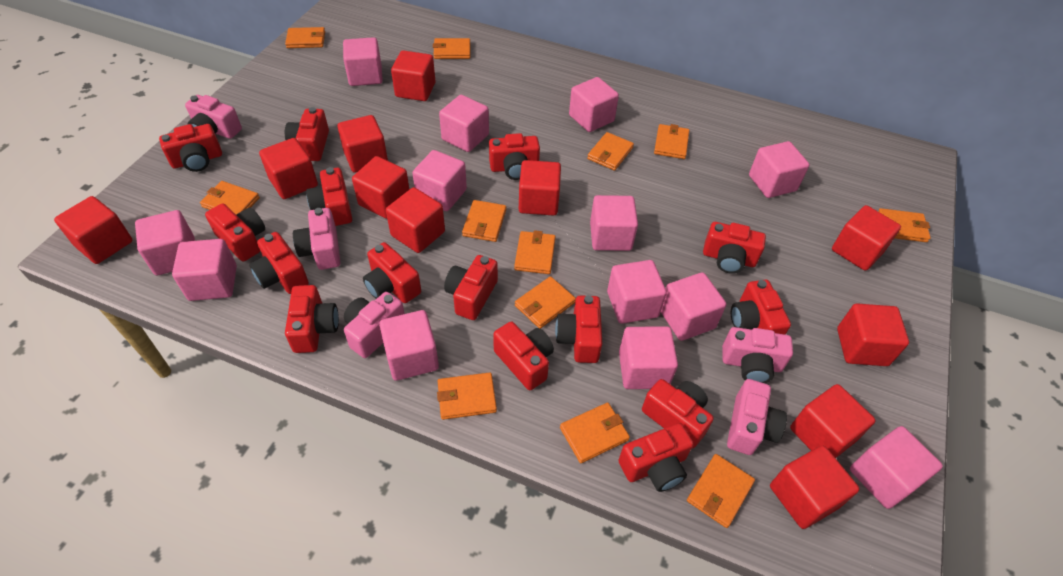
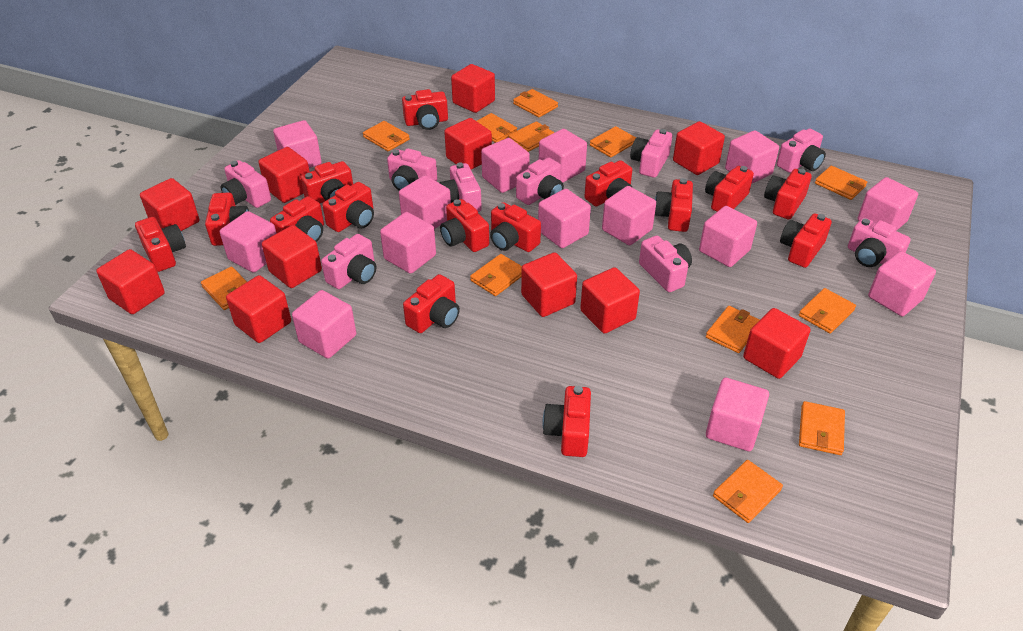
pink camera: 5 -> 9
pink cube: 13 -> 14

